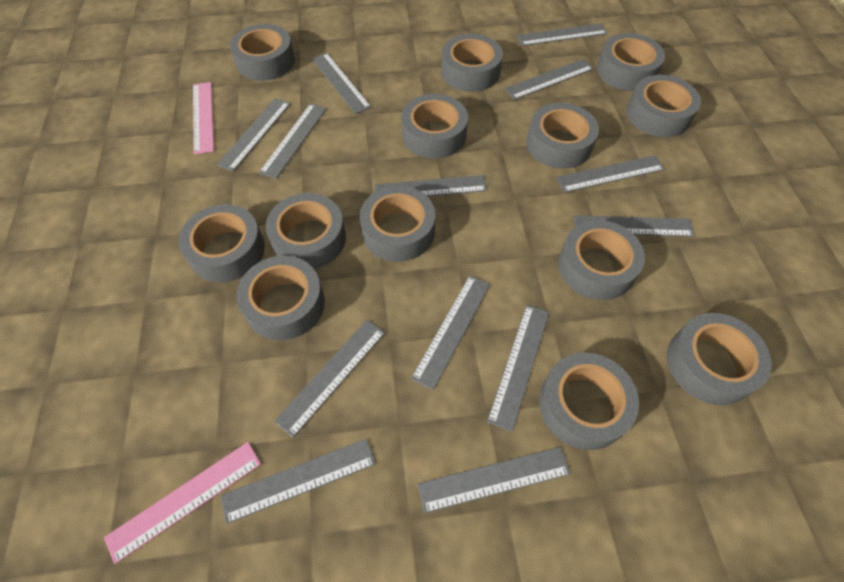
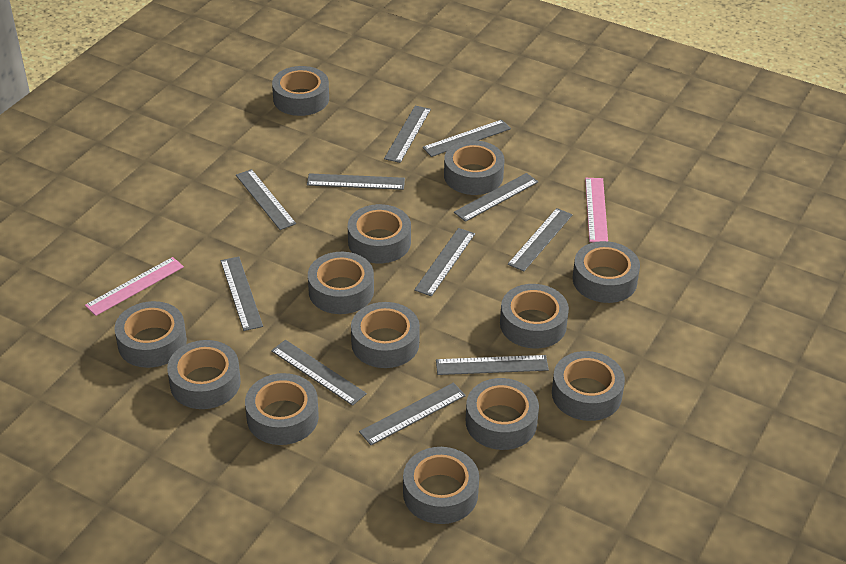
grey ruler: 13 -> 11

